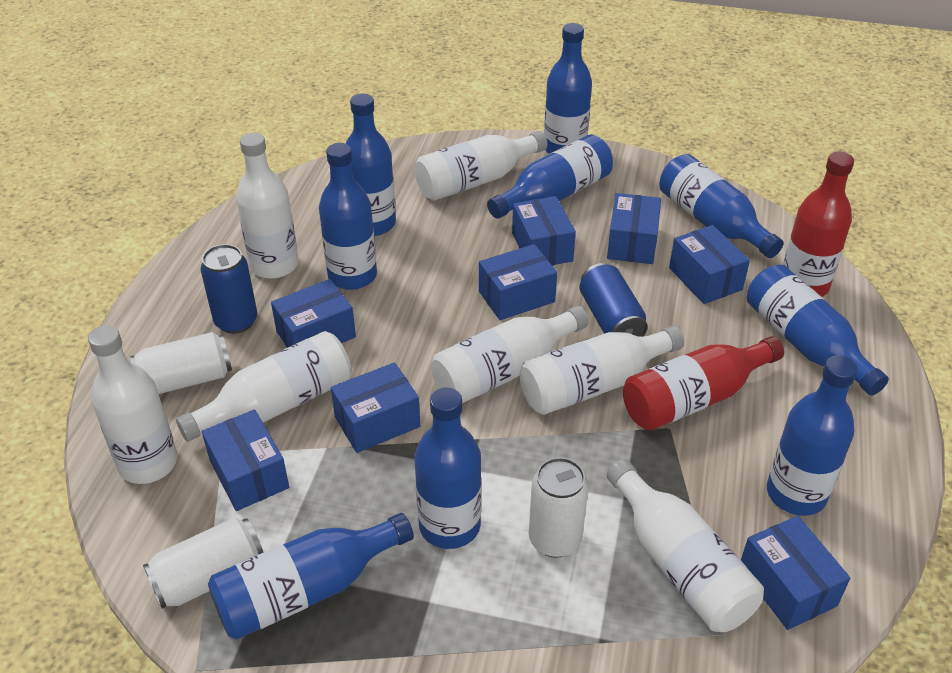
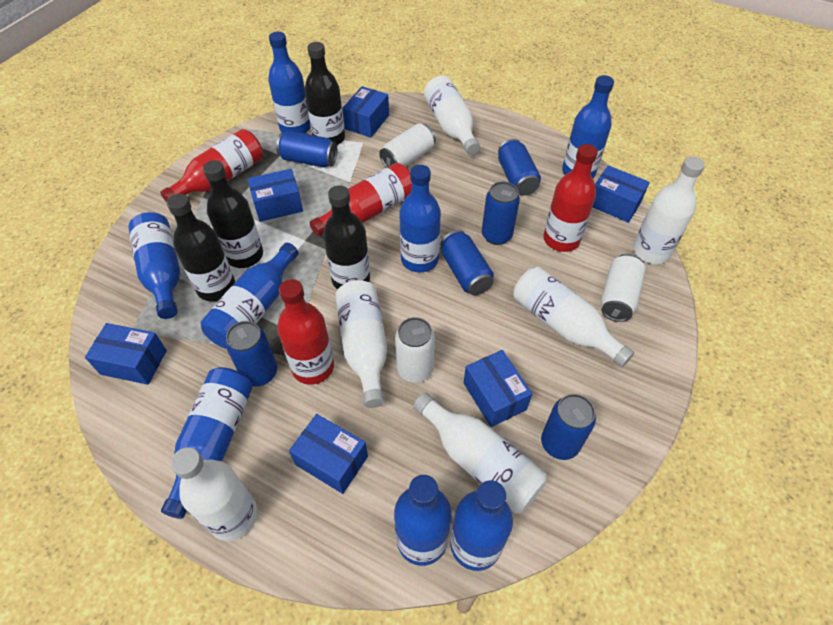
black bottle: 0 -> 4
blue bottle: 9 -> 8
blue box: 8 -> 6
blue can: 2 -> 6
red bottle: 2 -> 4
white bottle: 7 -> 6

